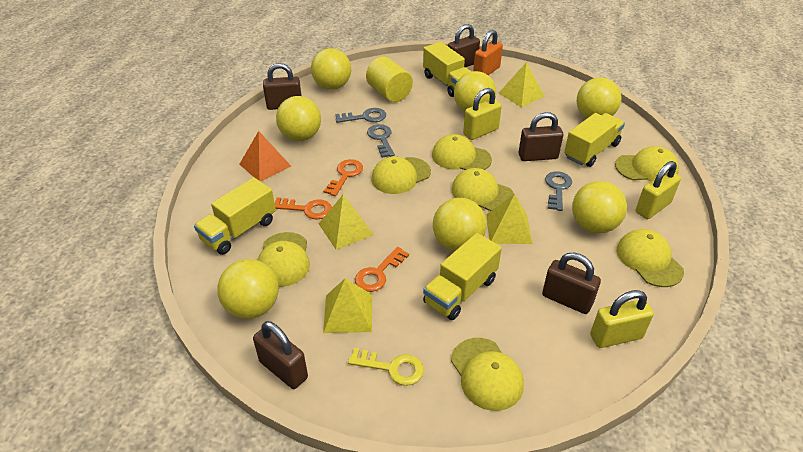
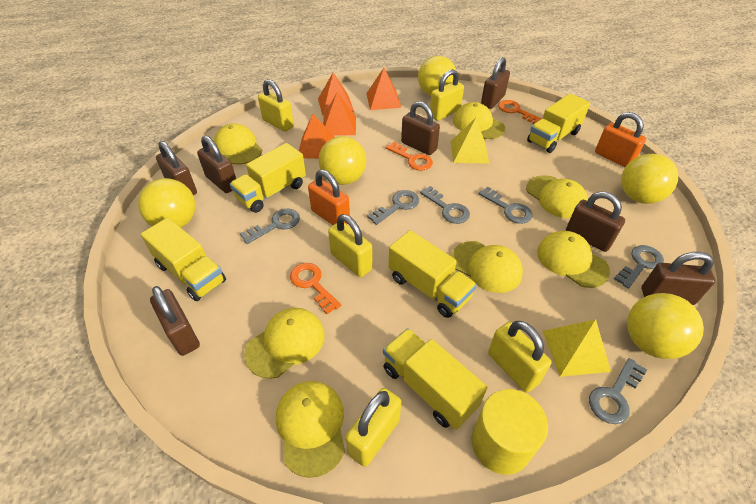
brown padlock: 5 -> 7
grey key: 3 -> 6
orange padlock: 1 -> 2
orange pyramid: 1 -> 4
yellow ball: 7 -> 5
yellow key: 1 -> 0
yellow padlock: 3 -> 5
yellow pyramid: 4 -> 2
yellow truck: 4 -> 5

